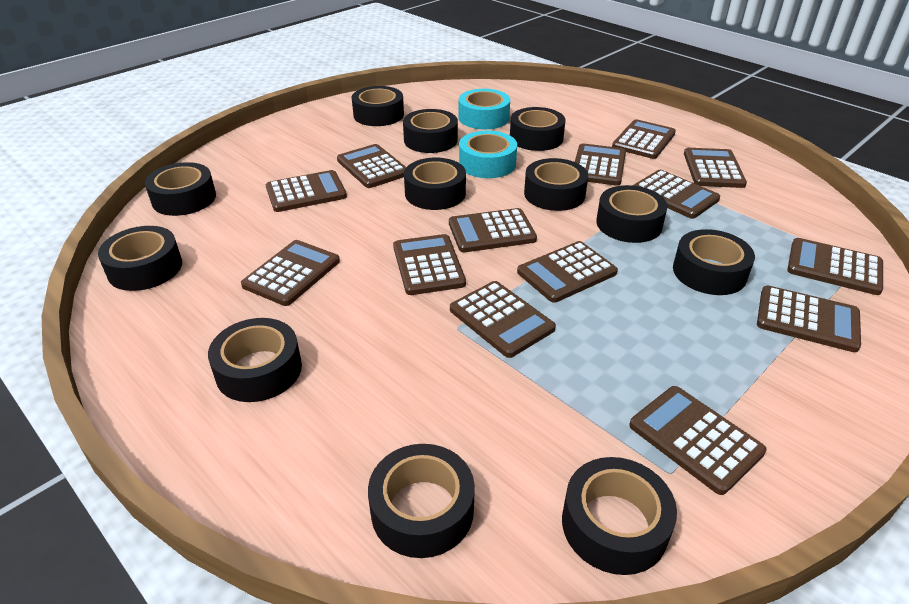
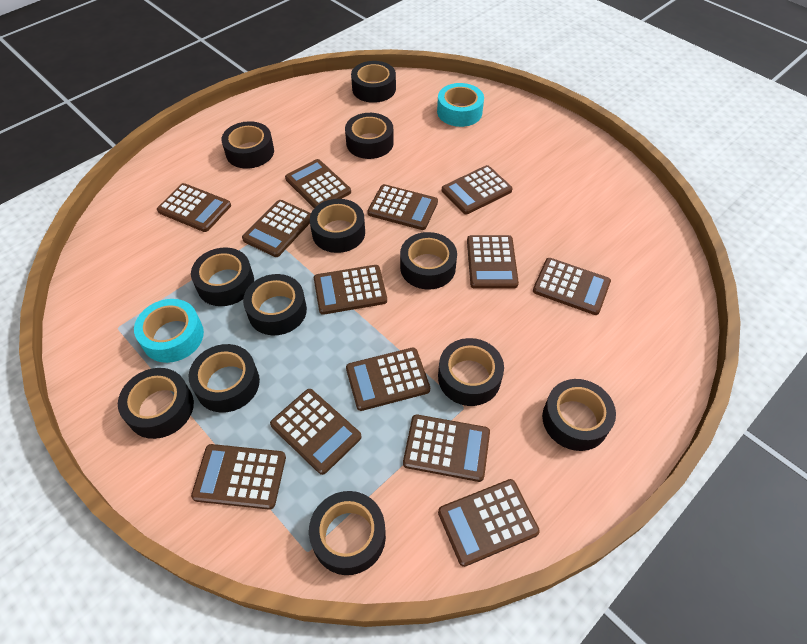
brown calculator: 14 -> 13

